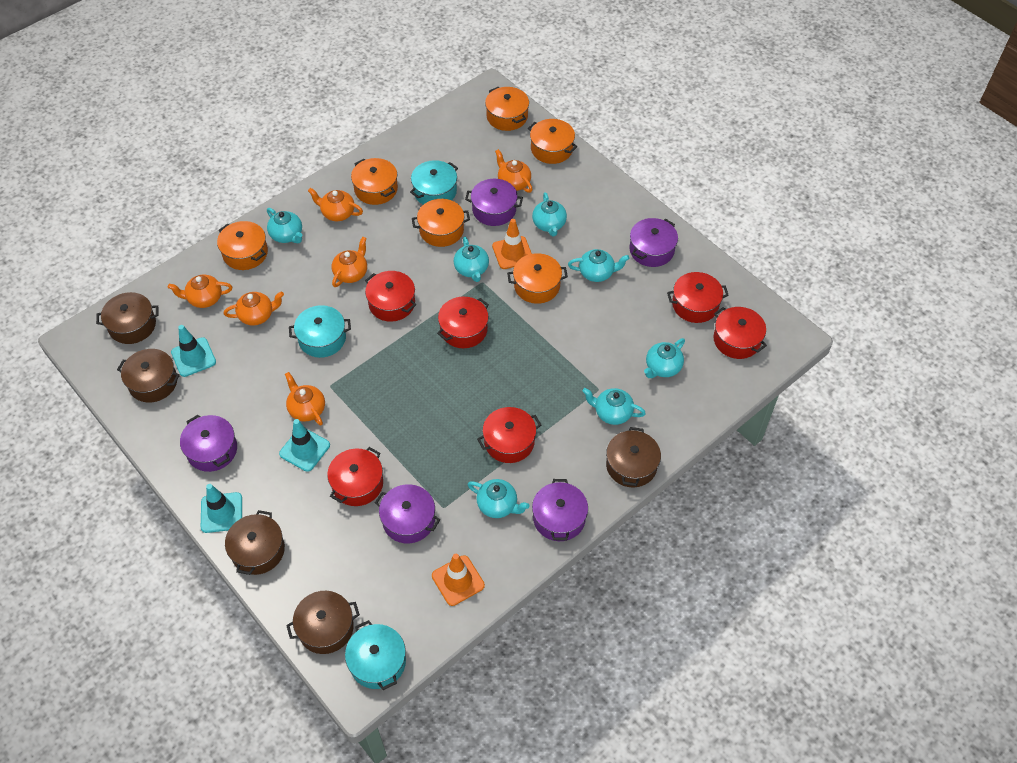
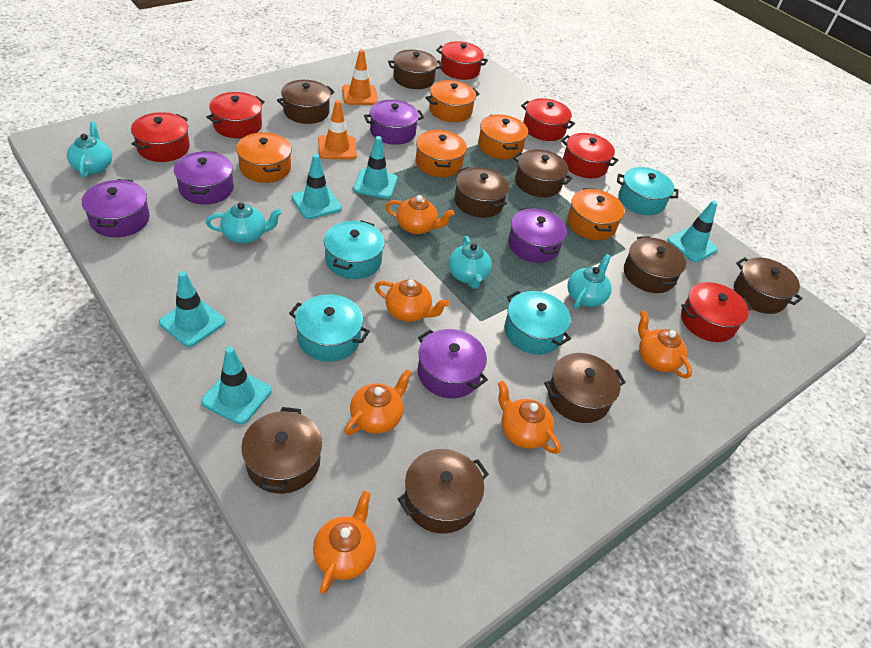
brown pot: 5 -> 9
orange pot: 6 -> 5
turquoise pot: 3 -> 4
turquoise teapot: 7 -> 4
turquoise traffic cone: 3 -> 5

